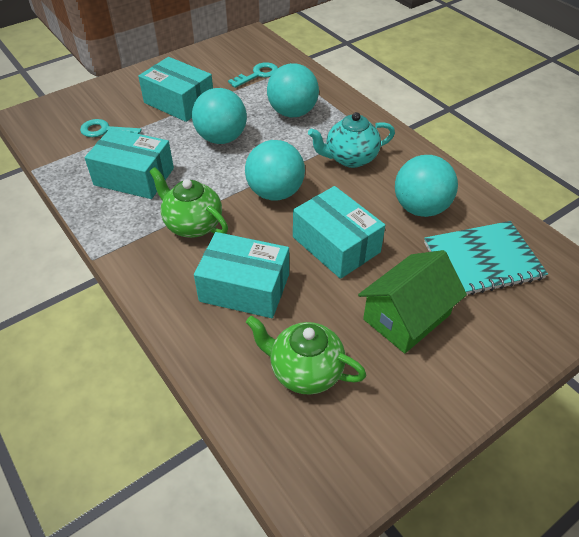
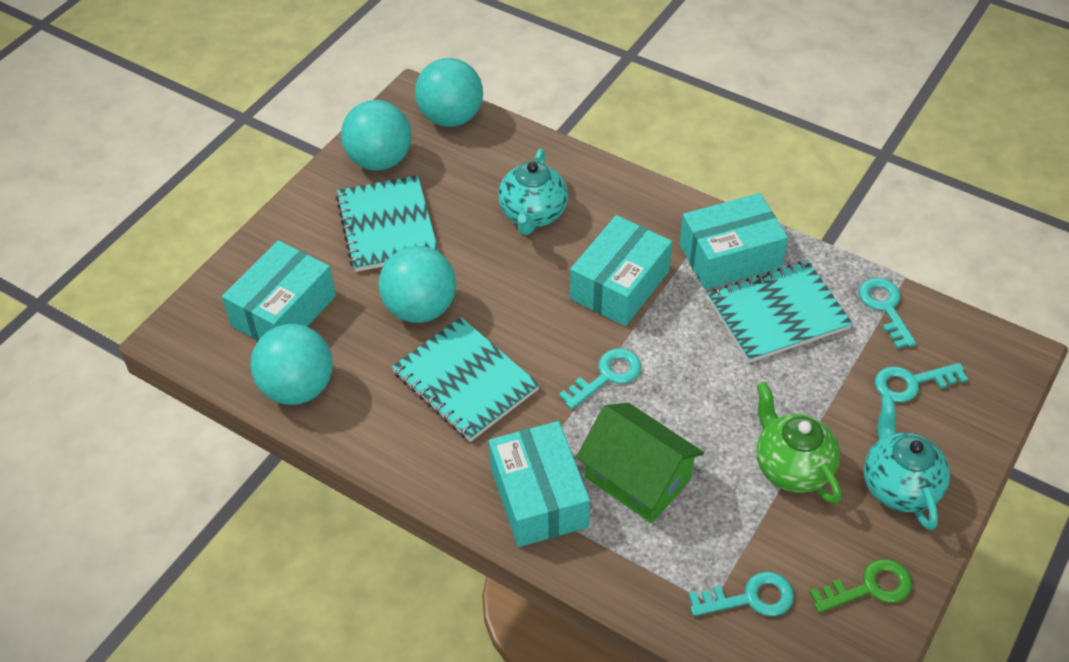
green key: 0 -> 1
green teapot: 2 -> 1
turquoise key: 2 -> 4
turquoise notebook: 1 -> 3
turquoise teapot: 1 -> 2

